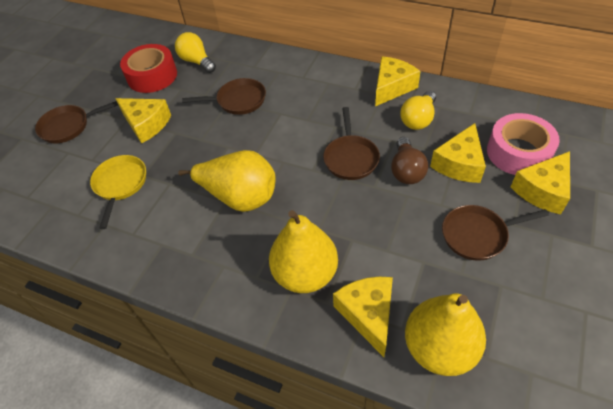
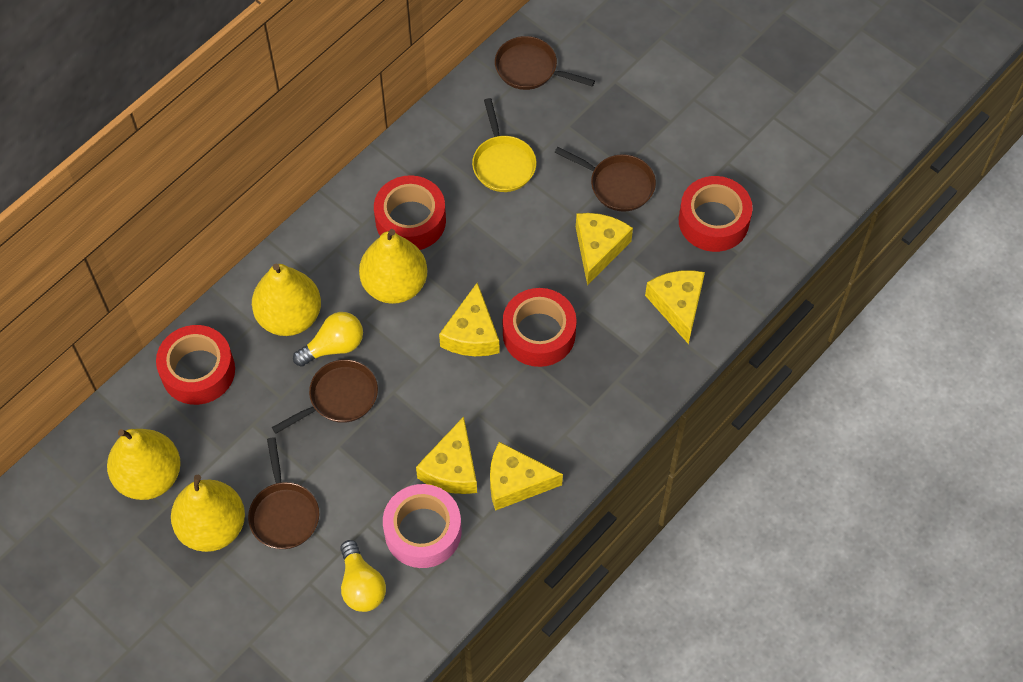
brown light bulb: 1 -> 0
red tape: 1 -> 4
yellow pear: 3 -> 4

